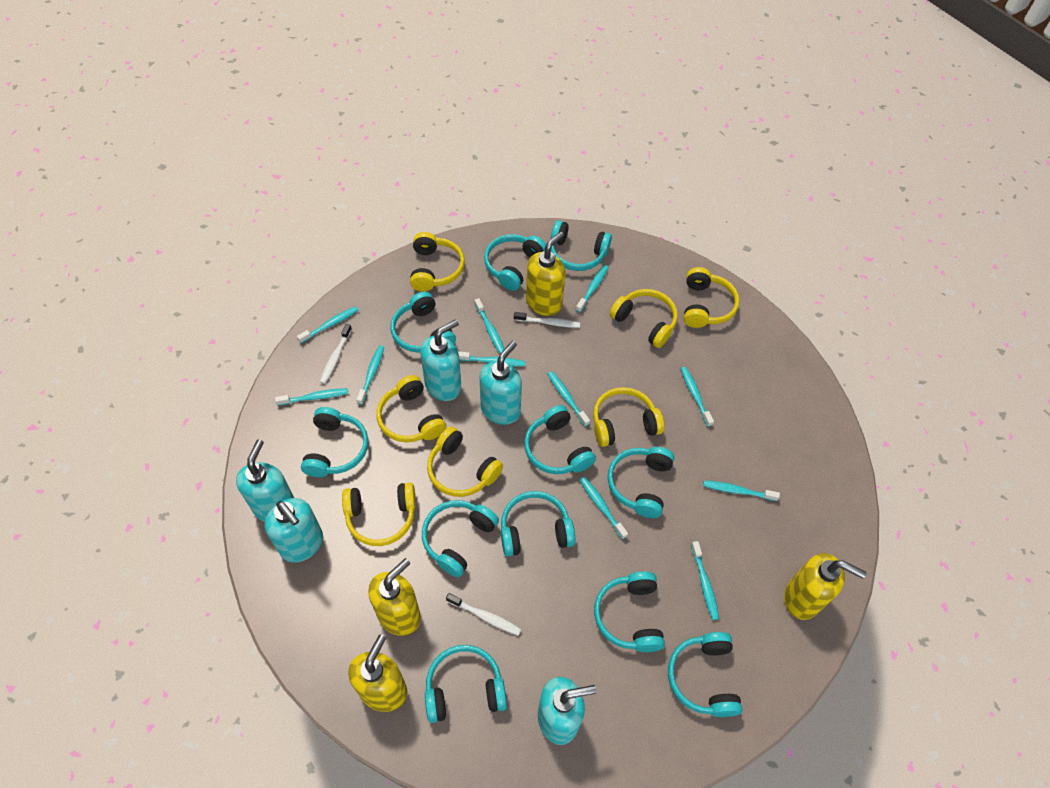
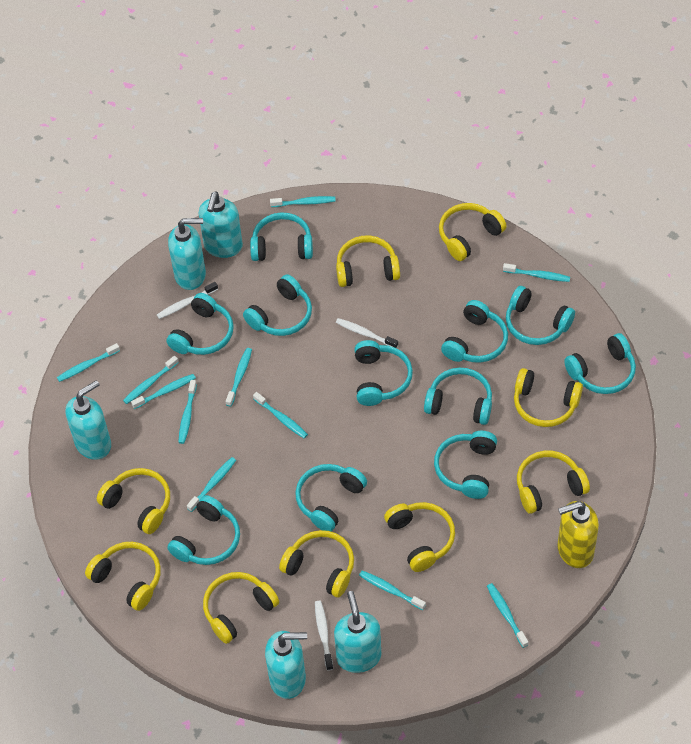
yellow headphones: 7 -> 9
yellow soap dispenser: 4 -> 1

